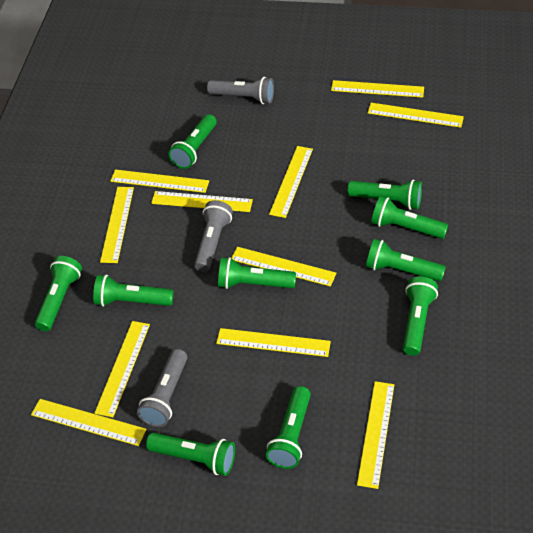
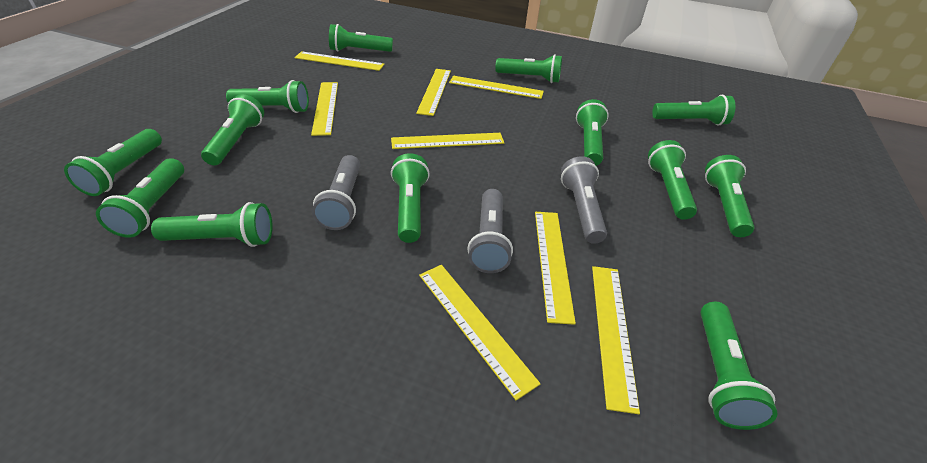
green flashlight: 10 -> 13
yellow ruler: 11 -> 8

